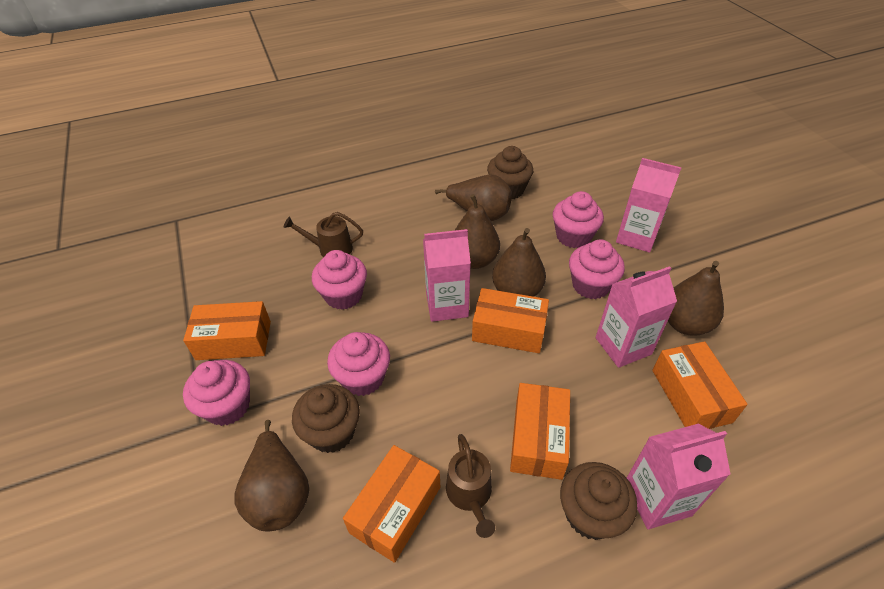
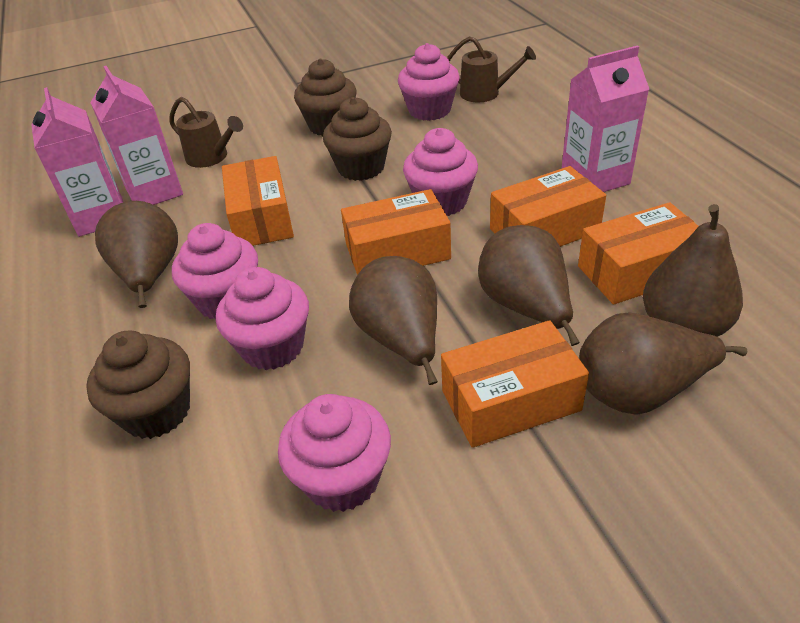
pink carton: 4 -> 3

